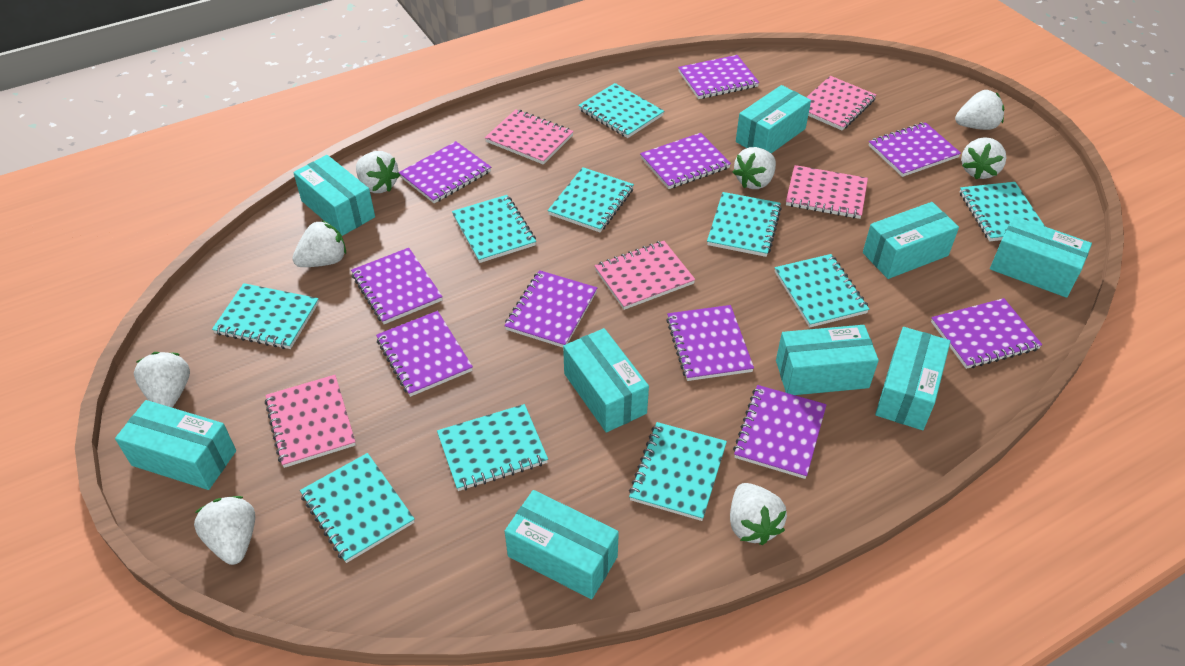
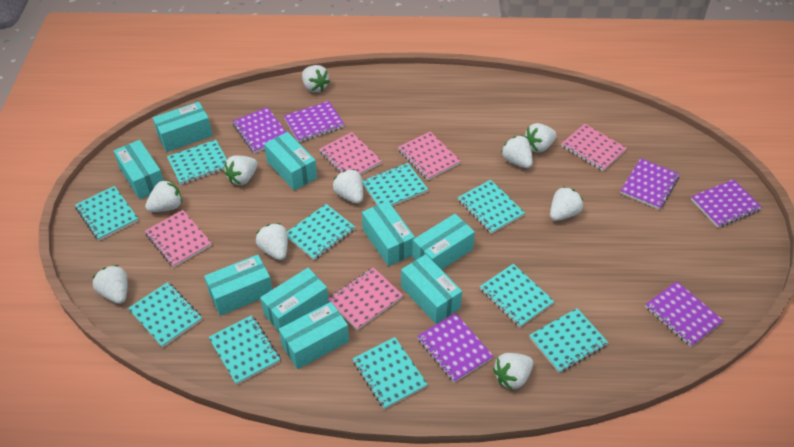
purple notebook: 10 -> 6
white strawberry: 8 -> 10

